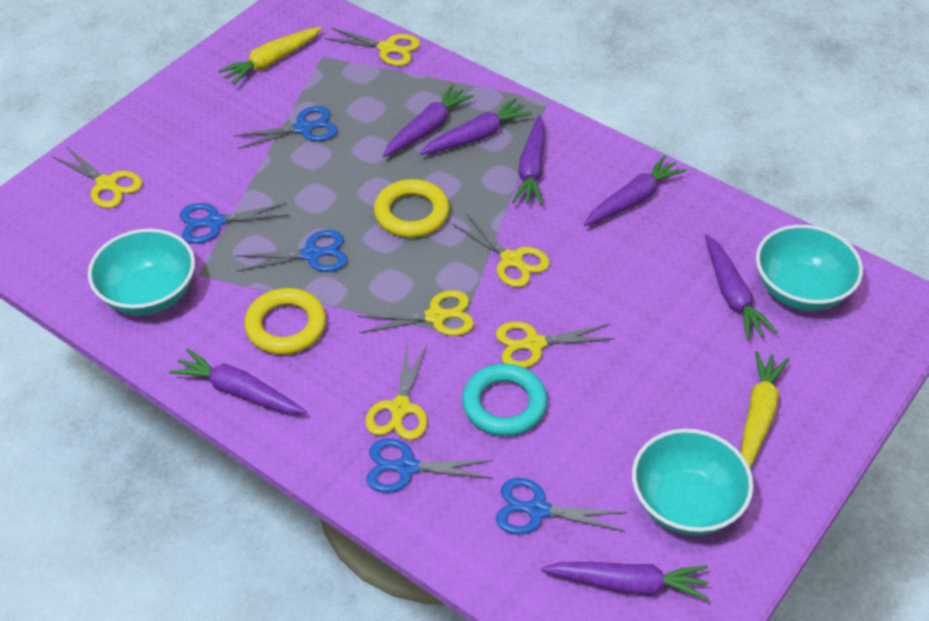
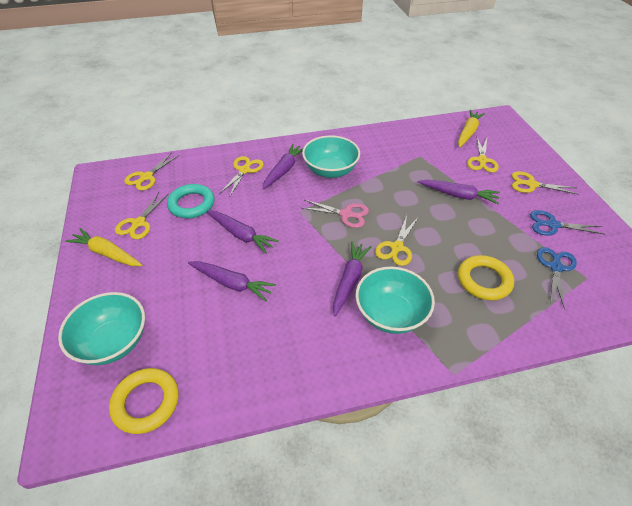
blue scissors: 5 -> 2
pink scissors: 0 -> 1
purple carrot: 7 -> 5

